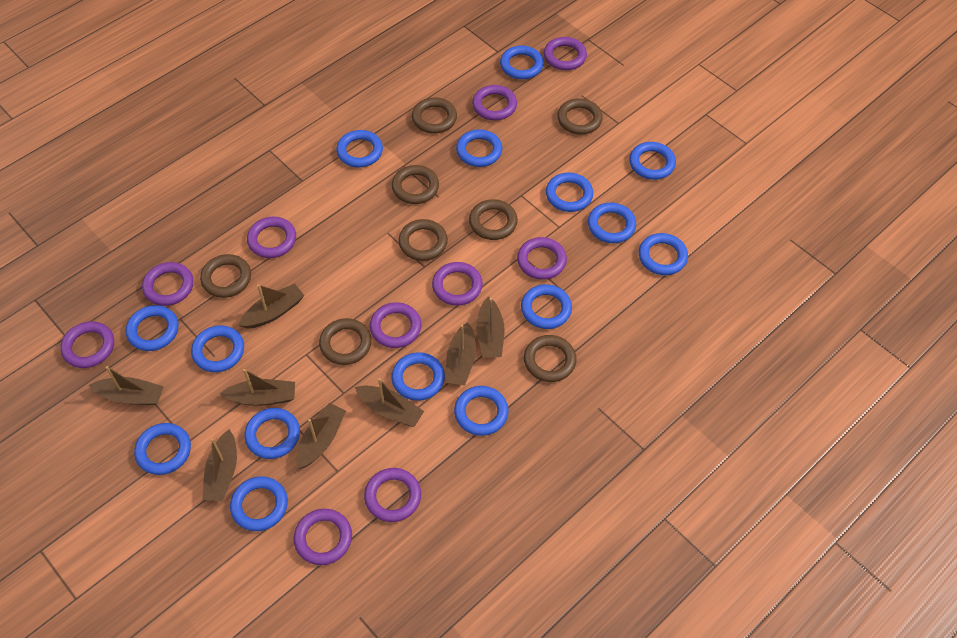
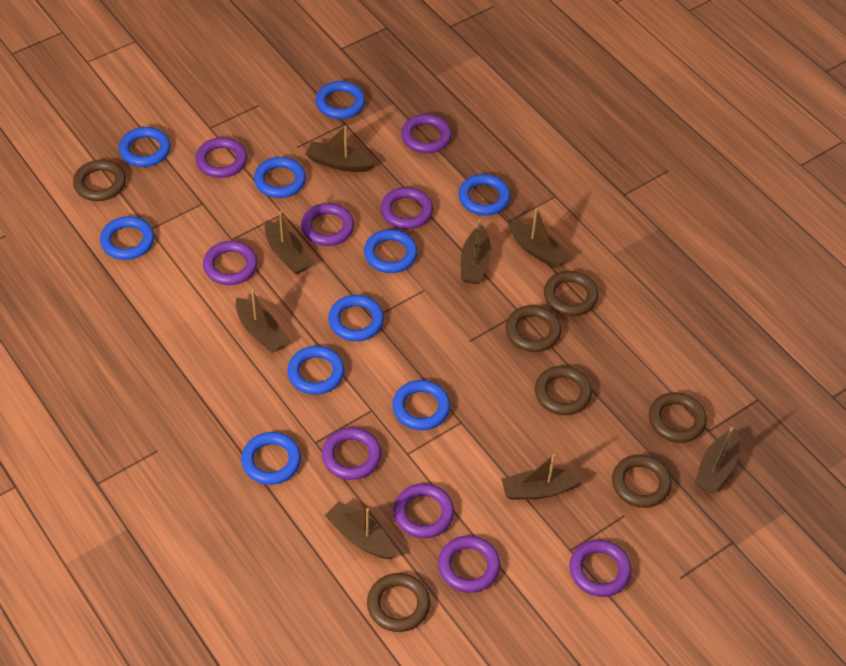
blue ring: 15 -> 10
brown ring: 8 -> 7
purple ring: 10 -> 9

